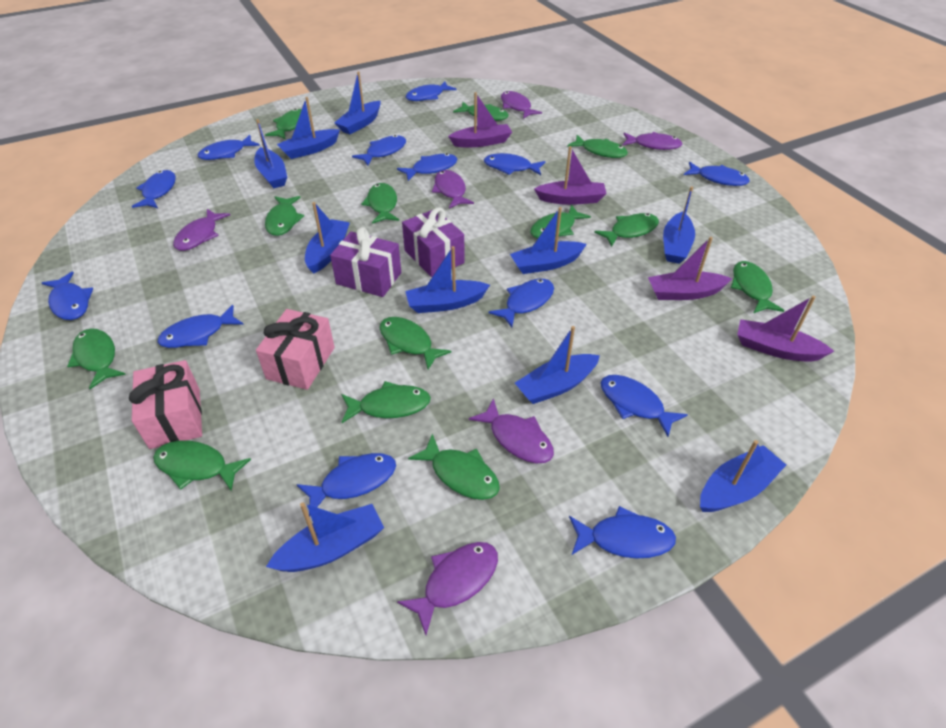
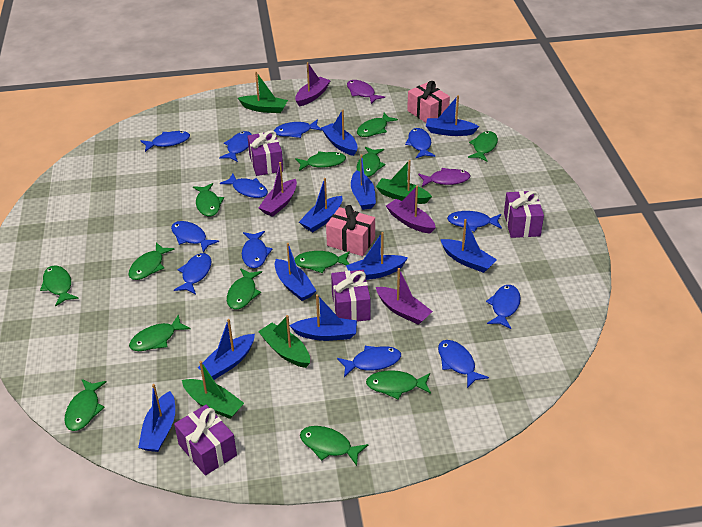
blue fish: 13 -> 12
green boat: 0 -> 4
purple fish: 6 -> 2
purple gift: 2 -> 4

